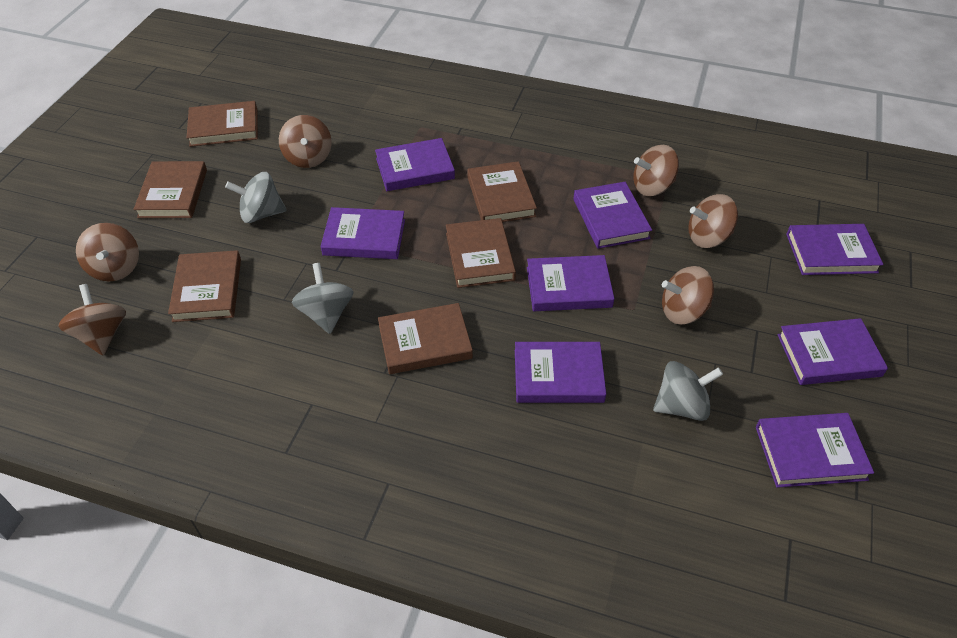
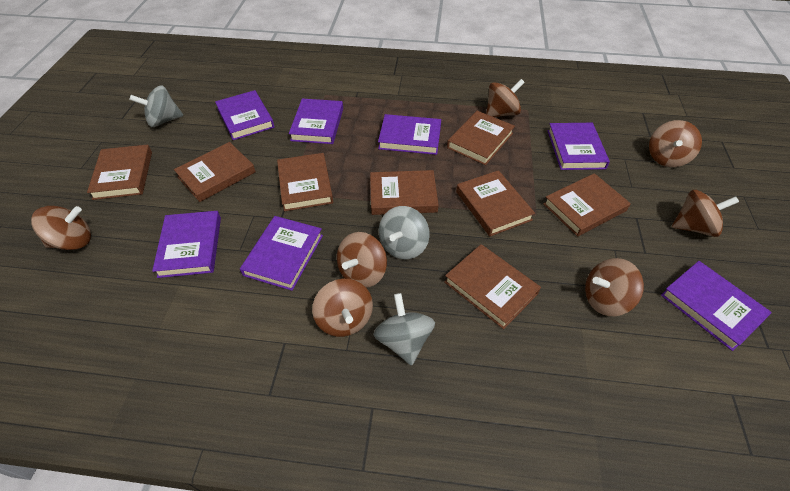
brown book: 6 -> 8
brown spinning top: 6 -> 7
purple book: 8 -> 7

